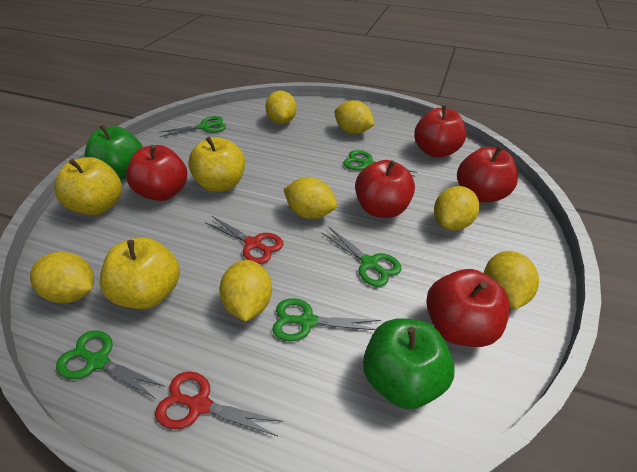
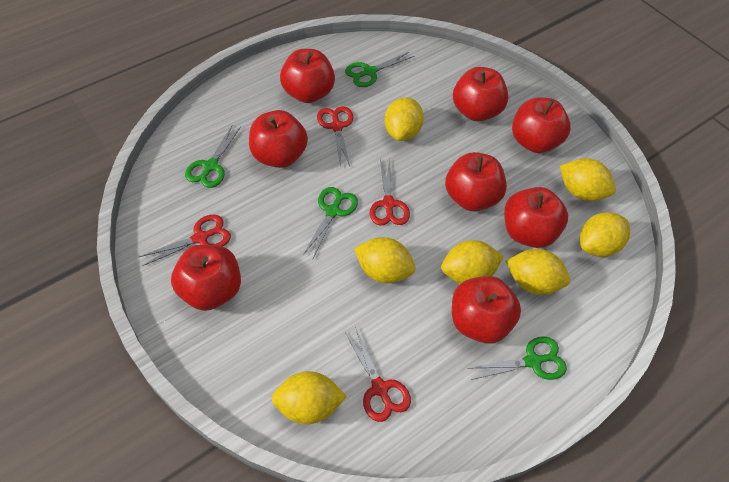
green apple: 2 -> 0
green scissors: 5 -> 4
red apple: 5 -> 8
red scissors: 2 -> 4
yellow apple: 3 -> 0

